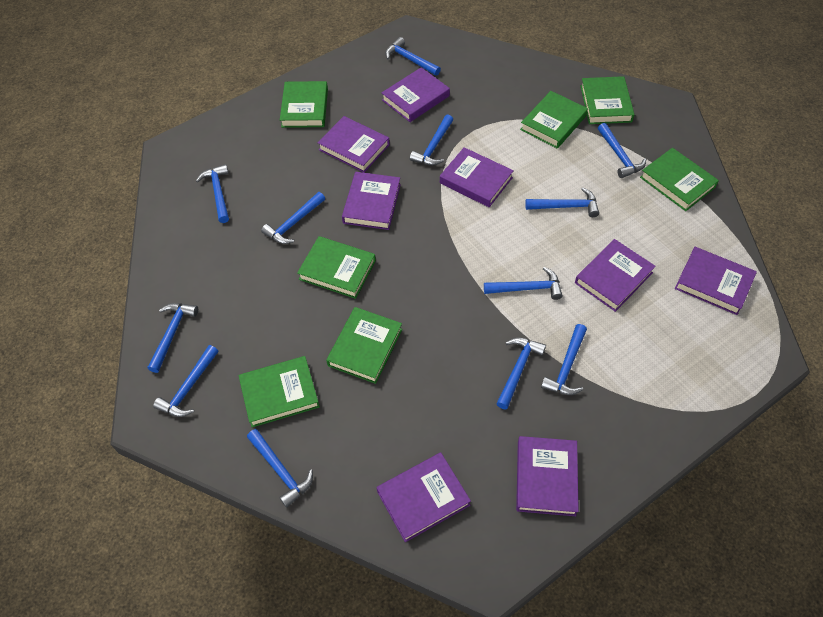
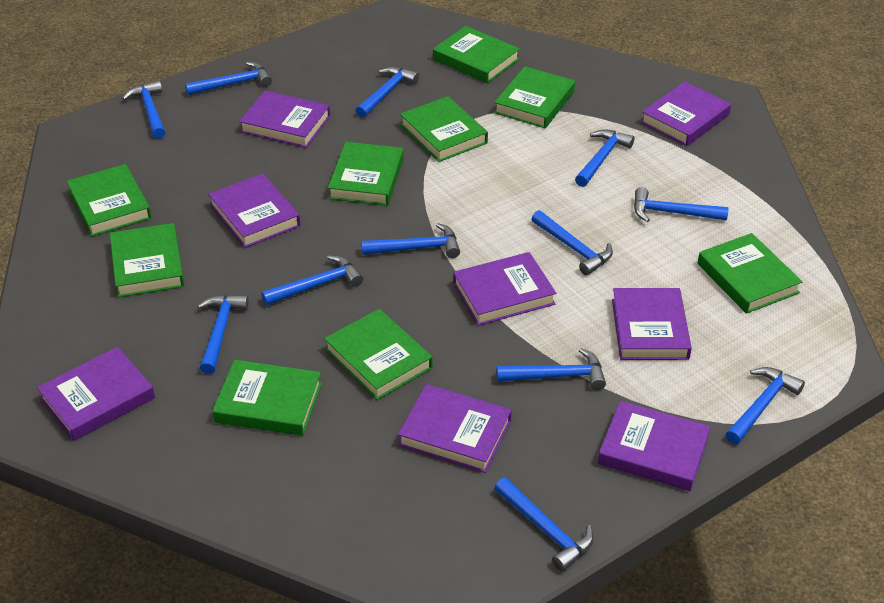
green book: 7 -> 9

